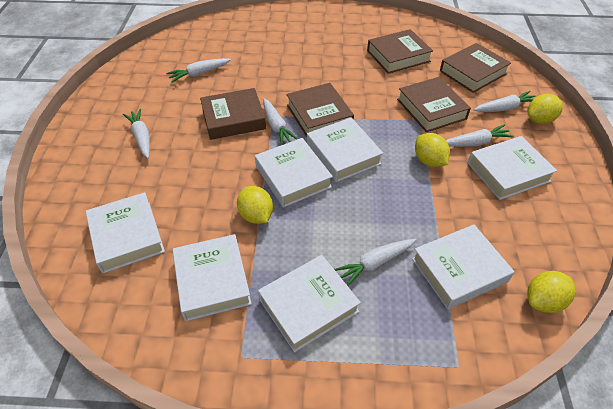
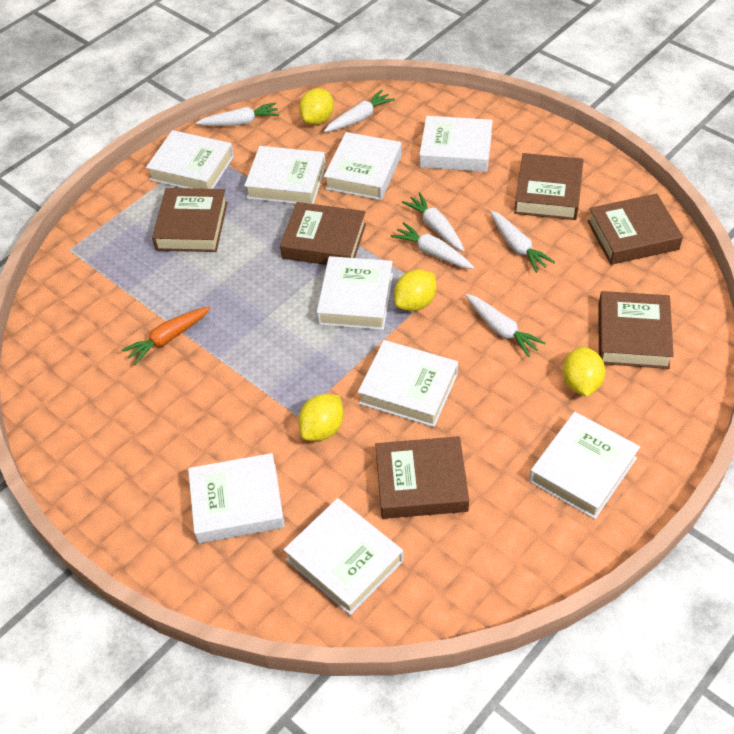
brown book: 5 -> 6
orange carrot: 0 -> 1
white book: 7 -> 9

